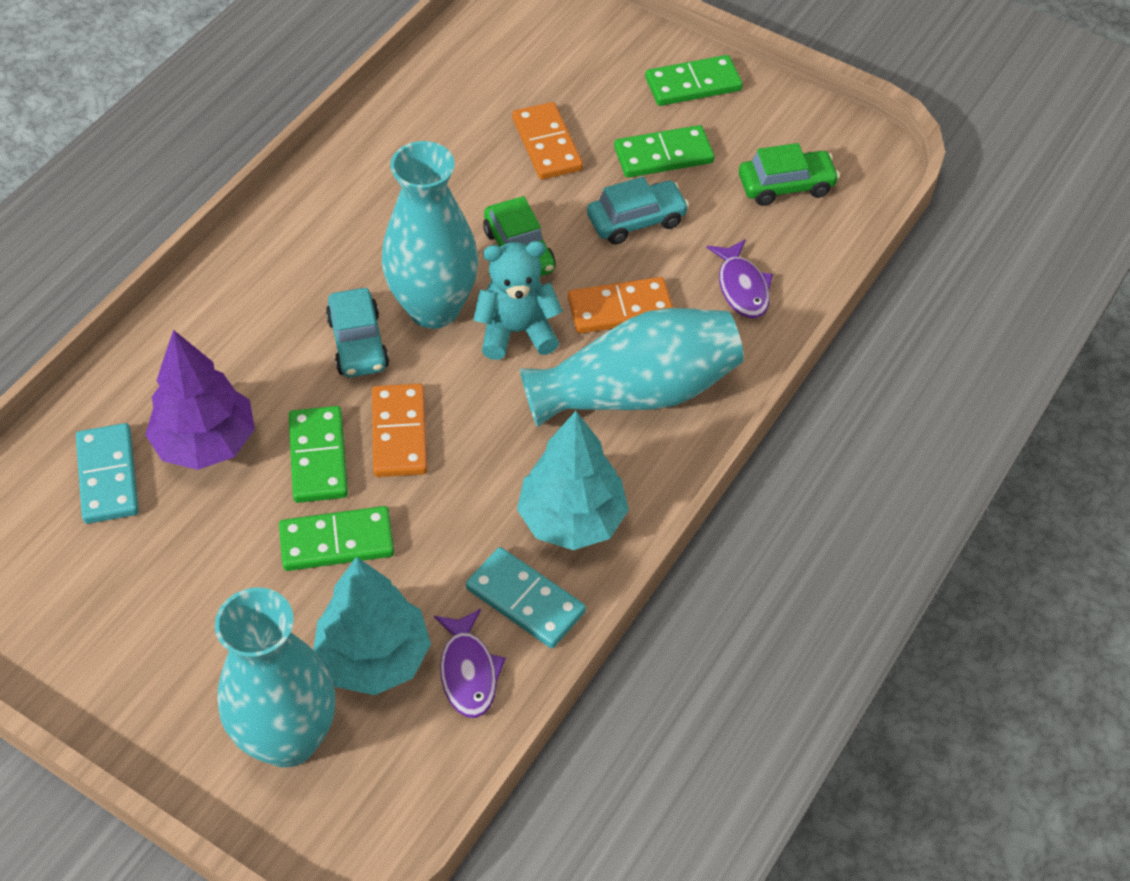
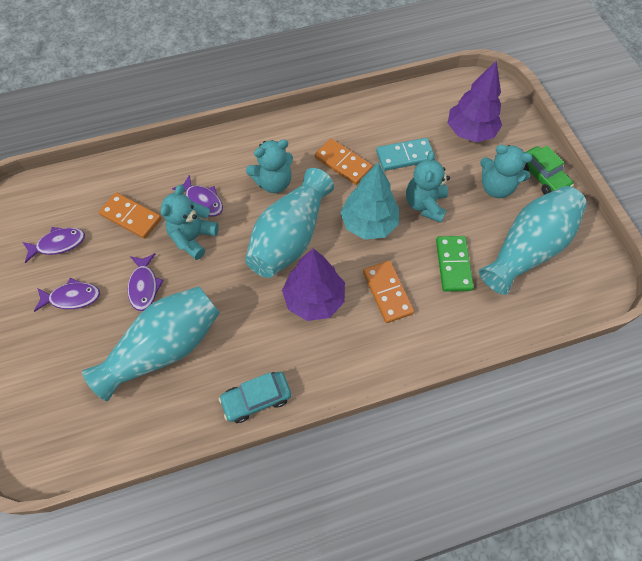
green car: 2 -> 1
green domino: 4 -> 1
purple fish: 2 -> 4
purple tree: 1 -> 2
turquoise car: 2 -> 1
turquoise domino: 2 -> 1
turquoise teddy bear: 1 -> 4
turquoise tree: 2 -> 1

